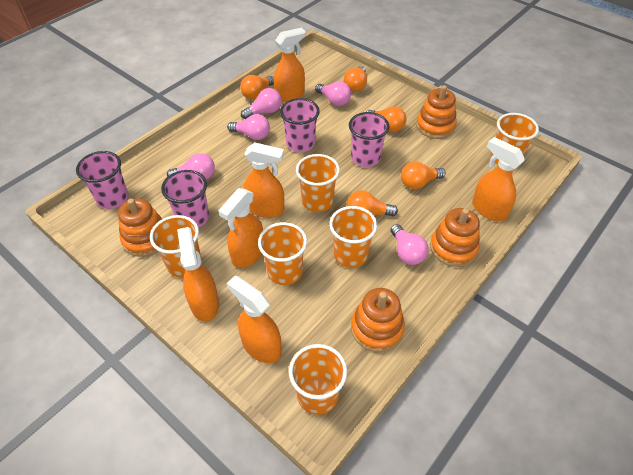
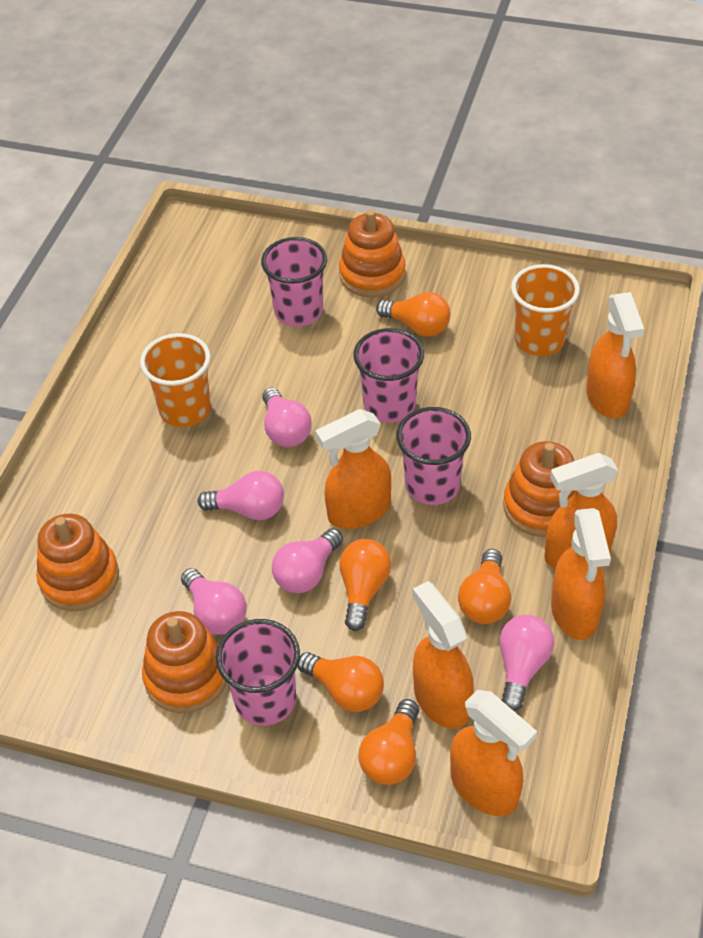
orange cup: 6 -> 2

